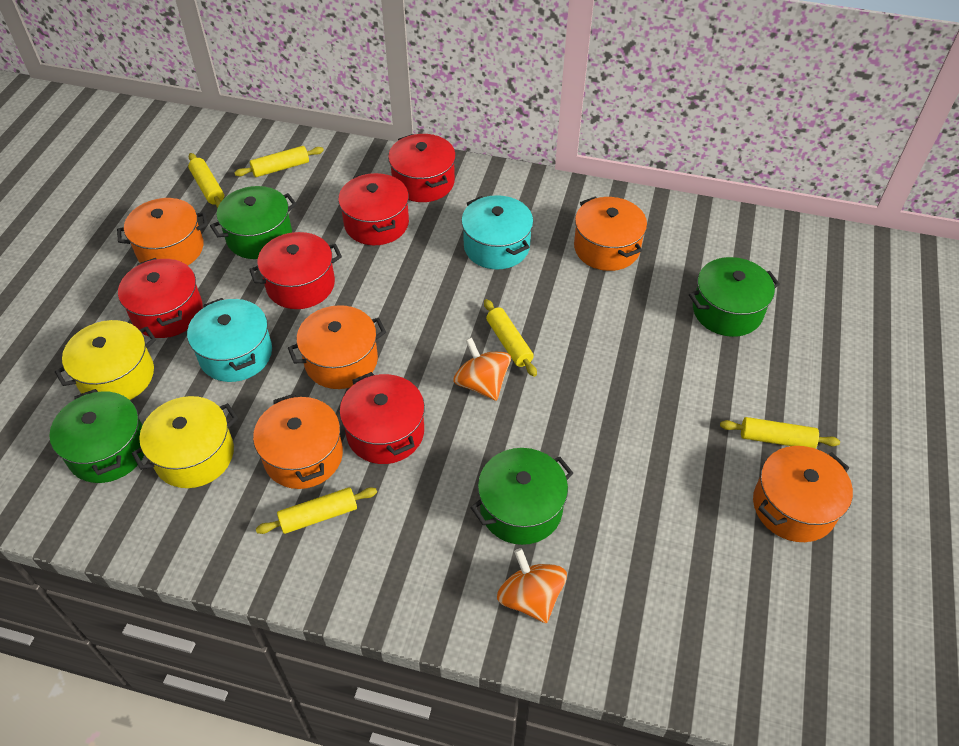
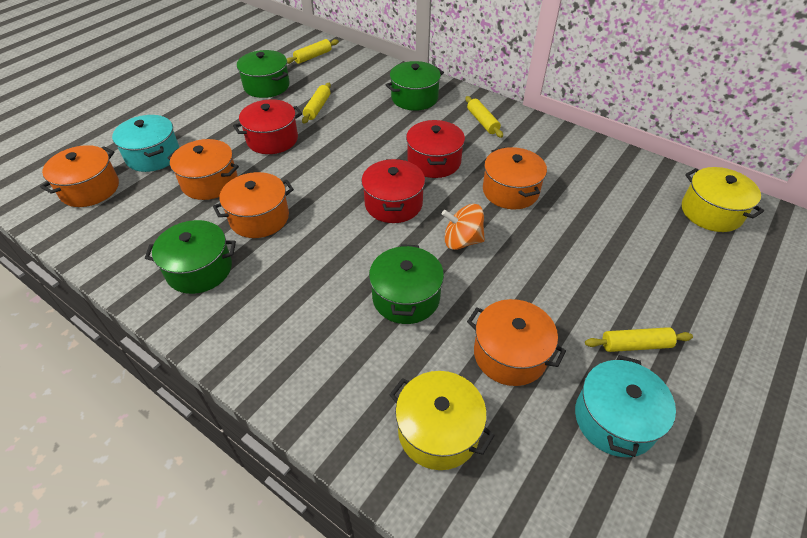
orange spinning top: 2 -> 1
red pot: 5 -> 3
yellow rolling pin: 5 -> 4

